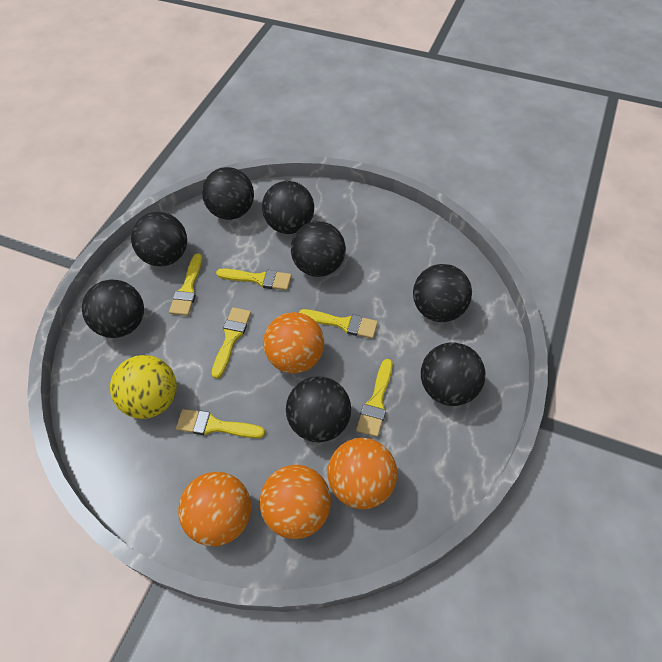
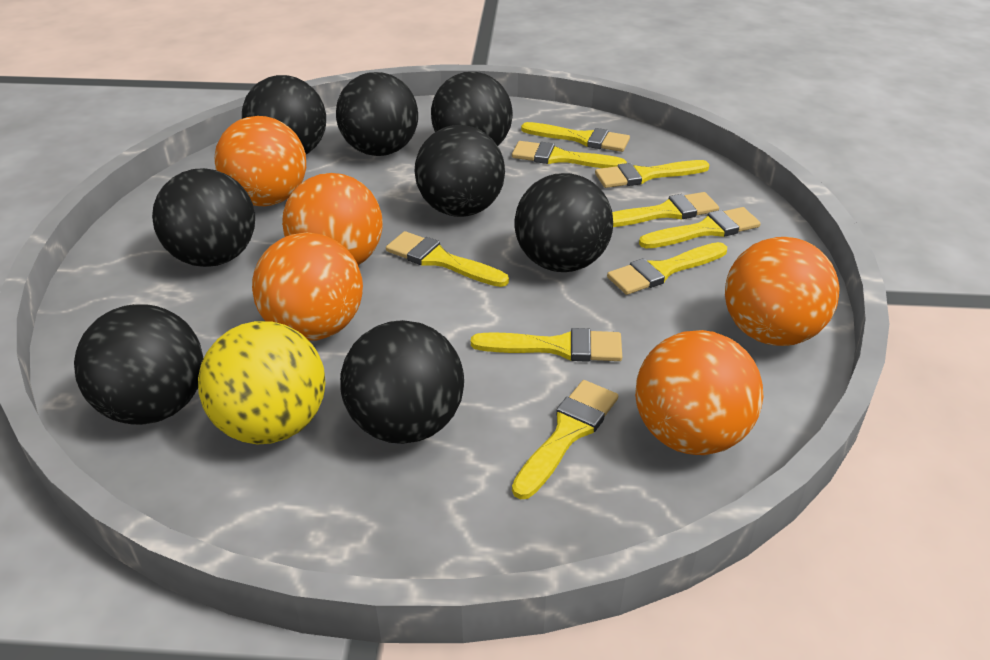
orange ball: 4 -> 5
yellow brush: 6 -> 9

